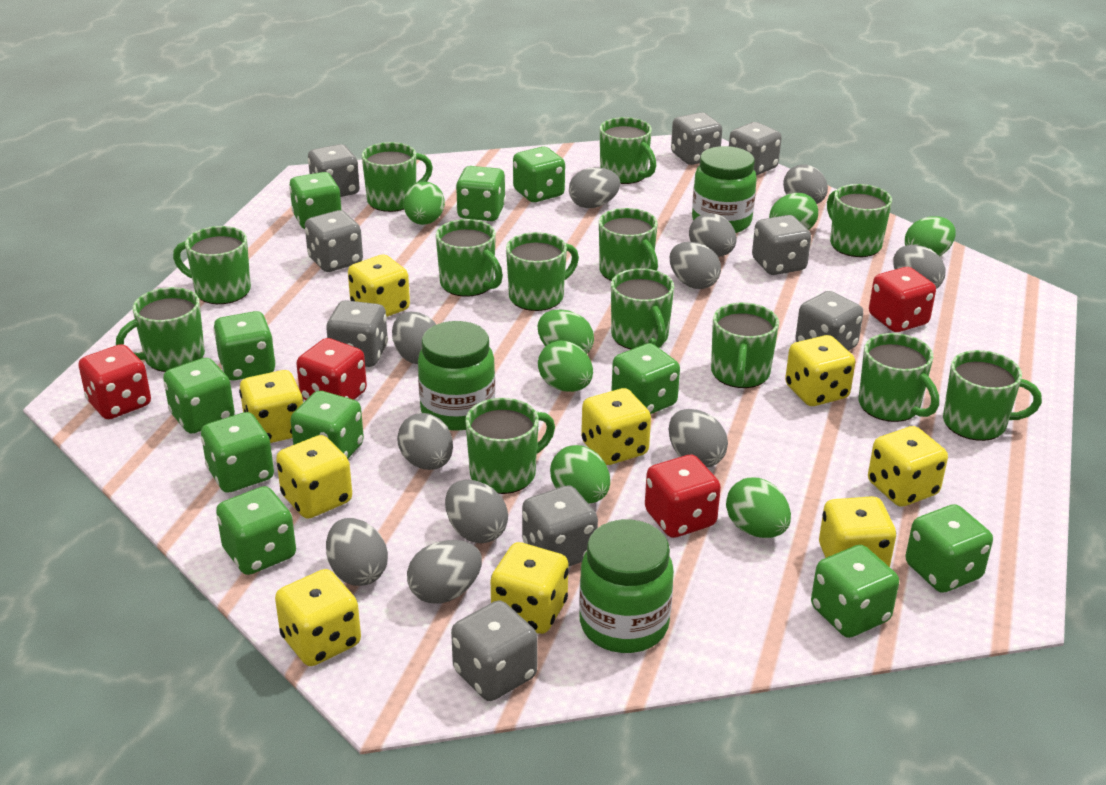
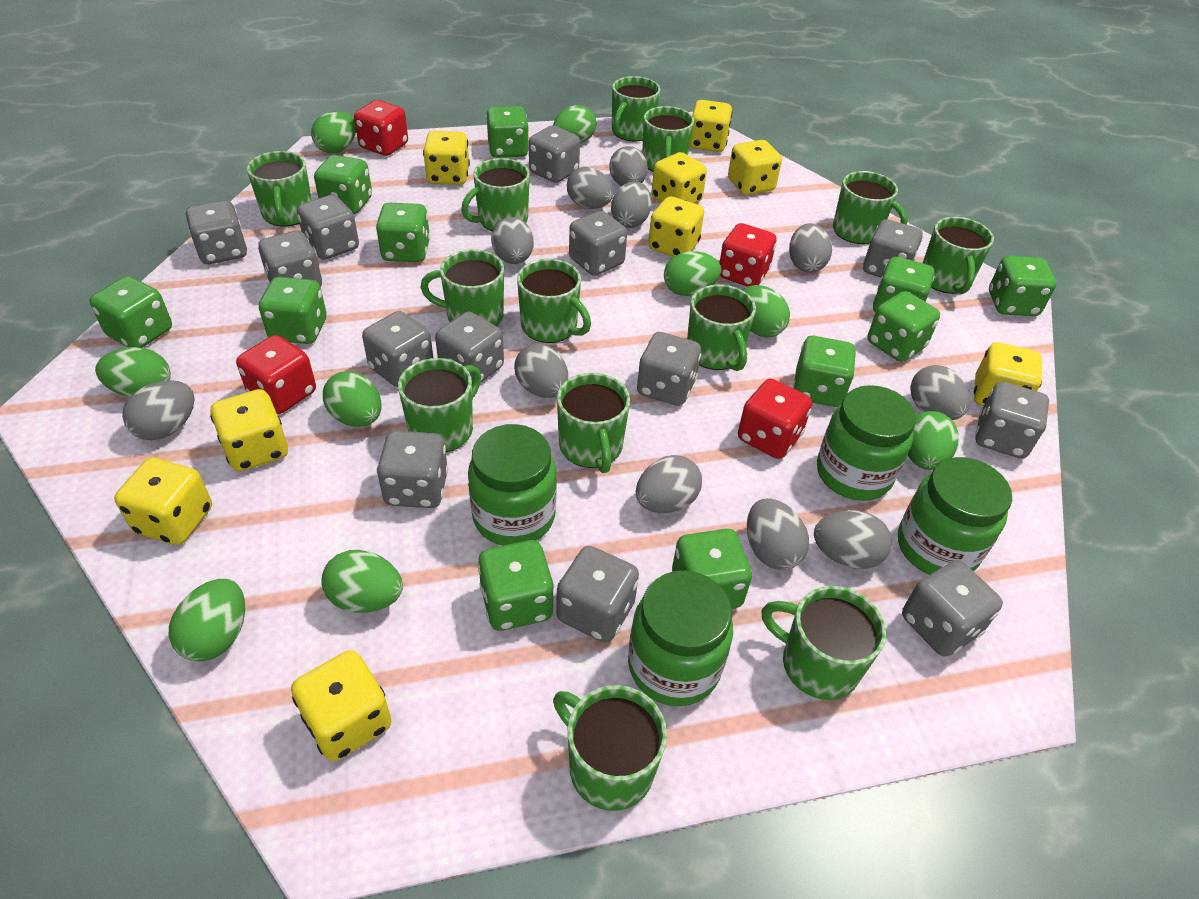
green egg: 7 -> 9
green jar: 3 -> 4
grey dice: 9 -> 13

